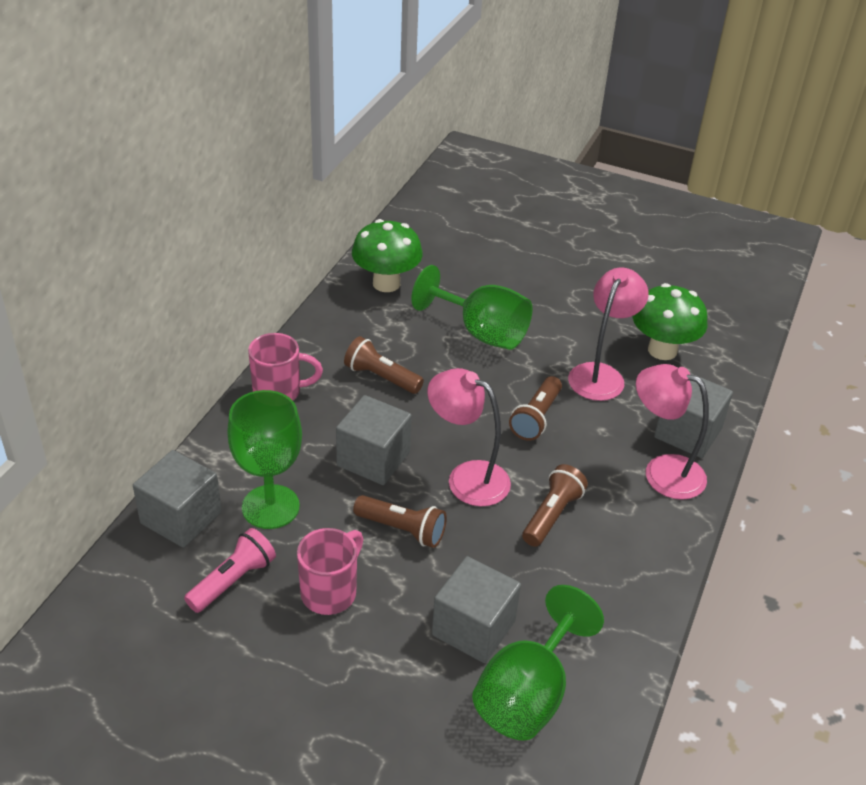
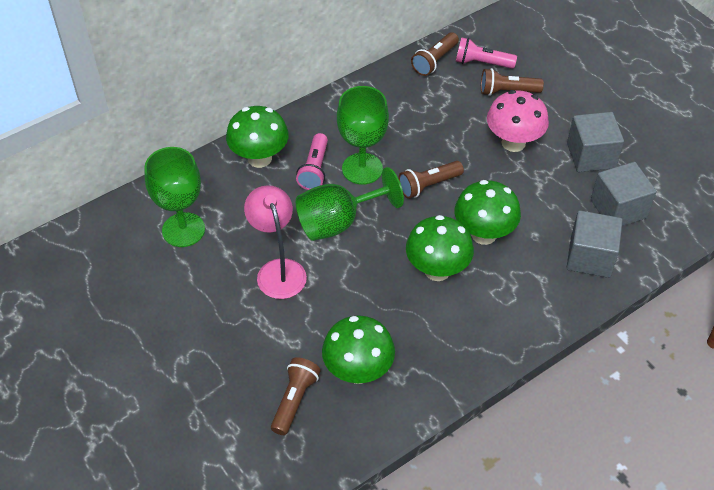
green mushroom: 2 -> 4
grey cube: 4 -> 3
pink flashlight: 1 -> 2
pink lamp: 3 -> 1
pink mug: 2 -> 0
pink mushroom: 0 -> 1

